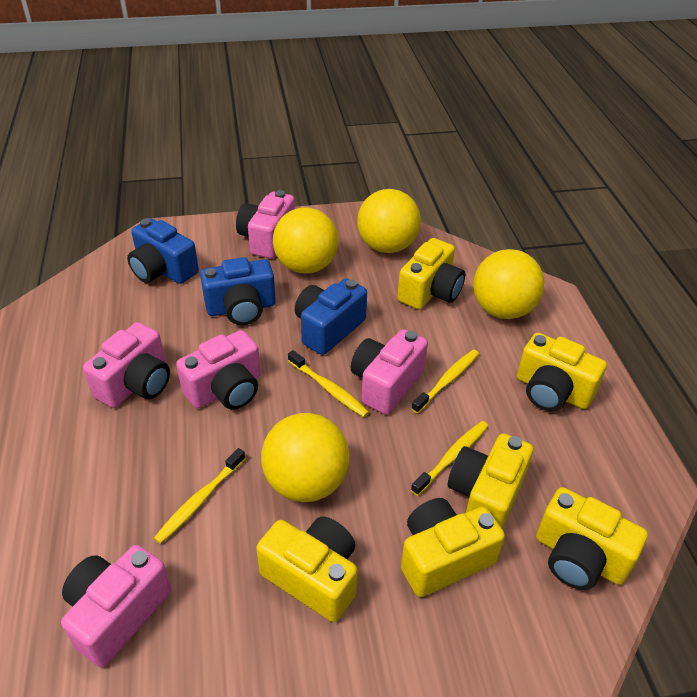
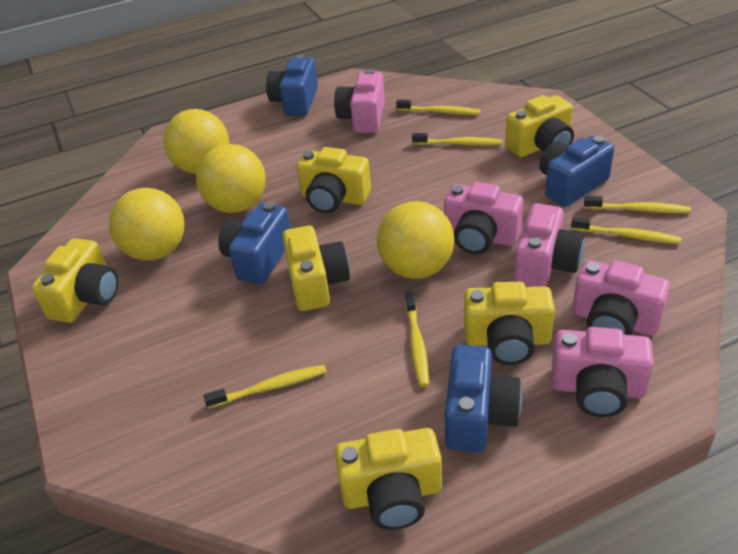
blue camera: 3 -> 4
yellow toothbrush: 4 -> 6

